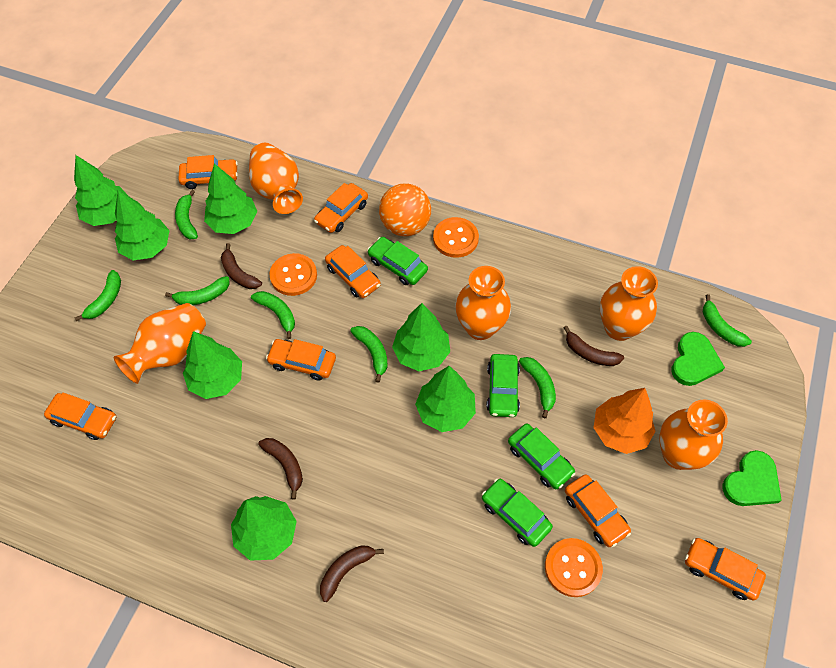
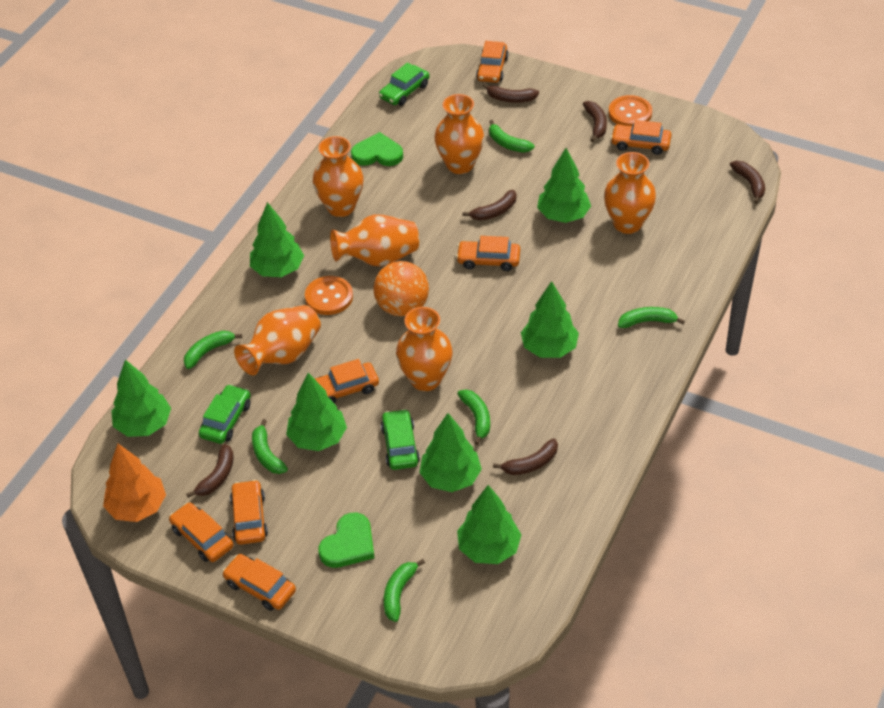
brown banana: 4 -> 6
green banana: 7 -> 6
green car: 4 -> 3
orange button: 3 -> 2
orange vase: 5 -> 6

